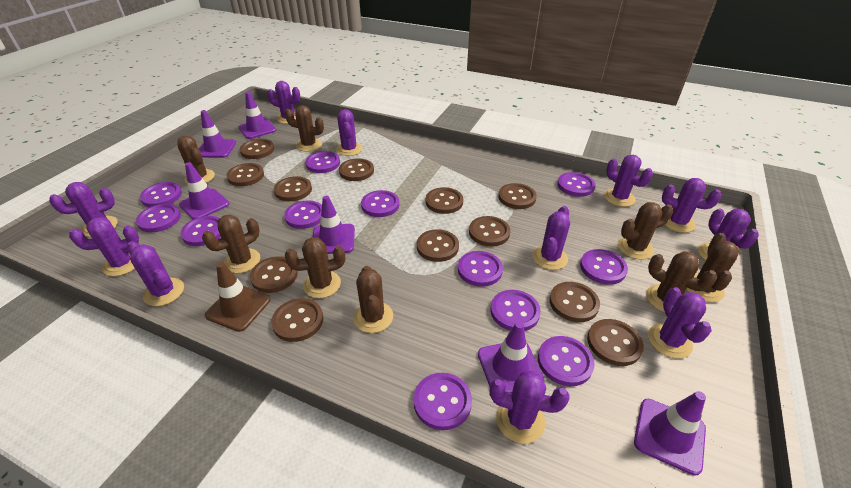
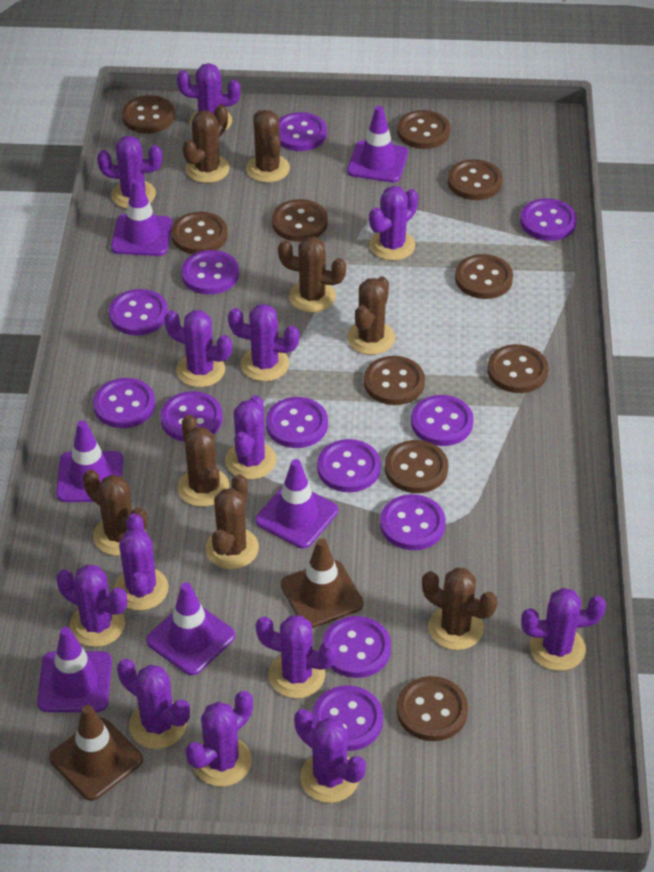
brown button: 12 -> 10
brown traffic cone: 1 -> 2
purple cactus: 11 -> 13

